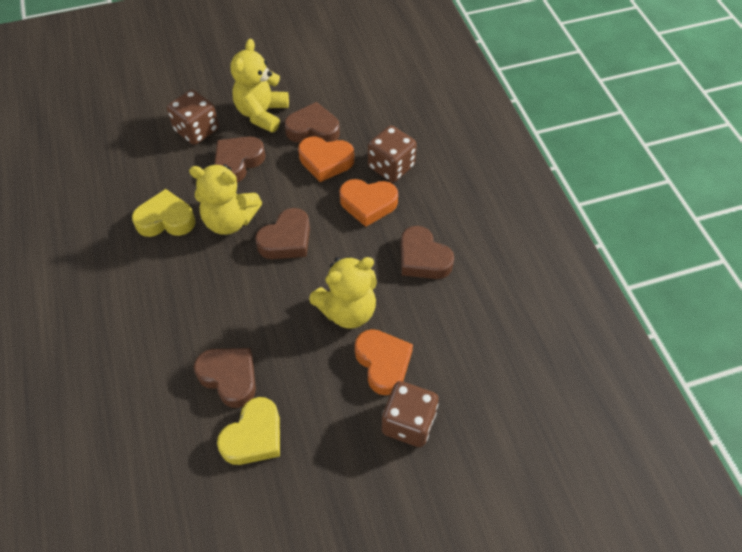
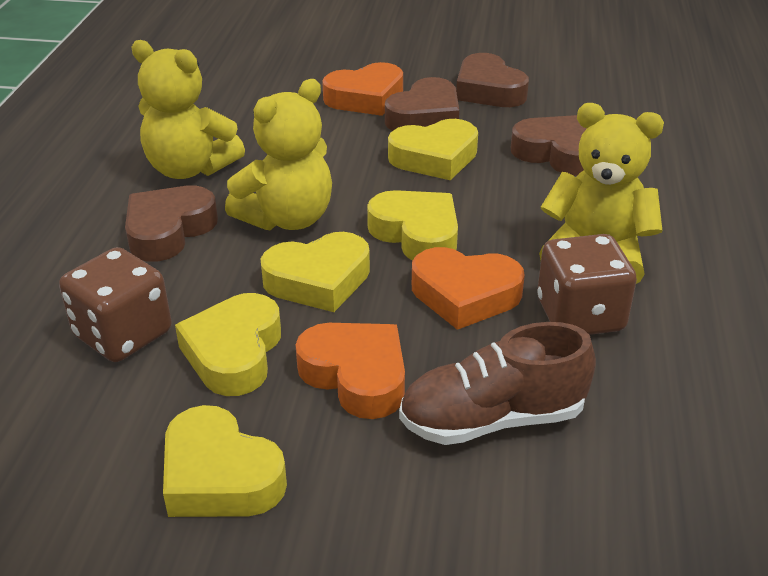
brown dice: 3 -> 2
brown heart: 5 -> 4
brown shoe: 0 -> 1
yellow heart: 2 -> 5

